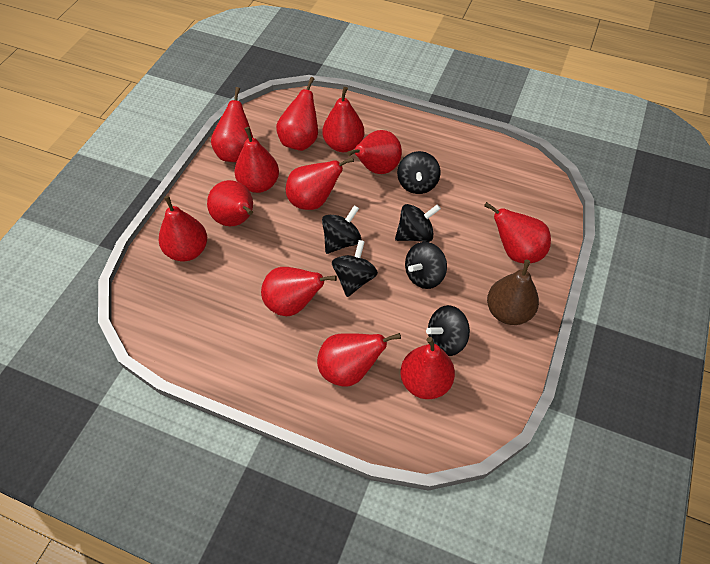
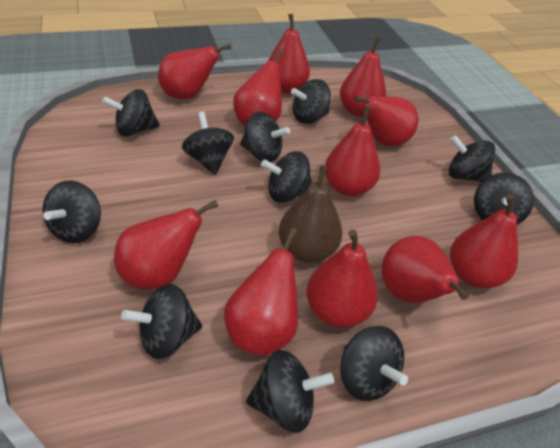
black spinning top: 6 -> 11
red pear: 12 -> 11

